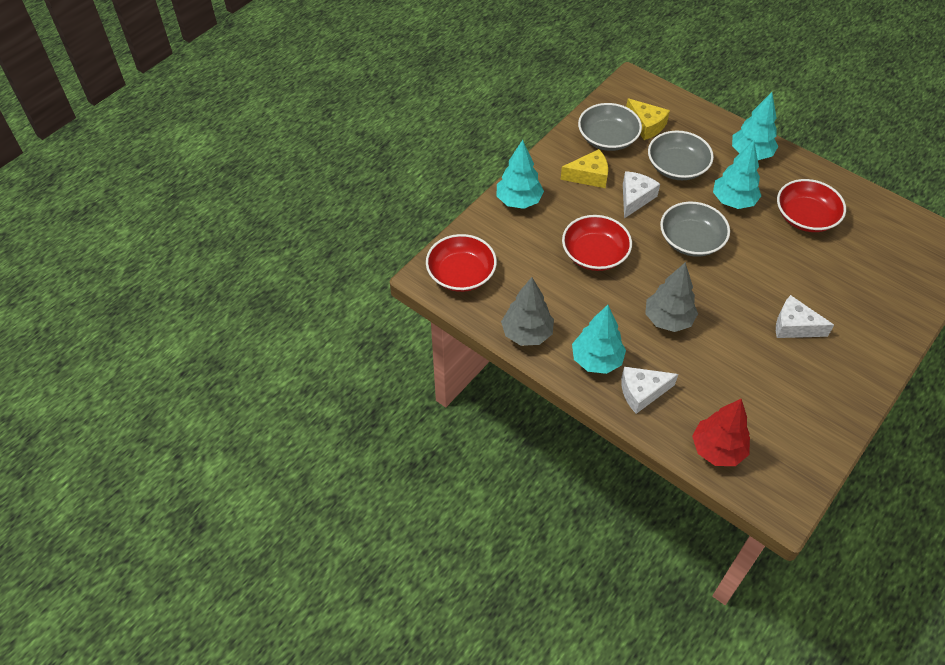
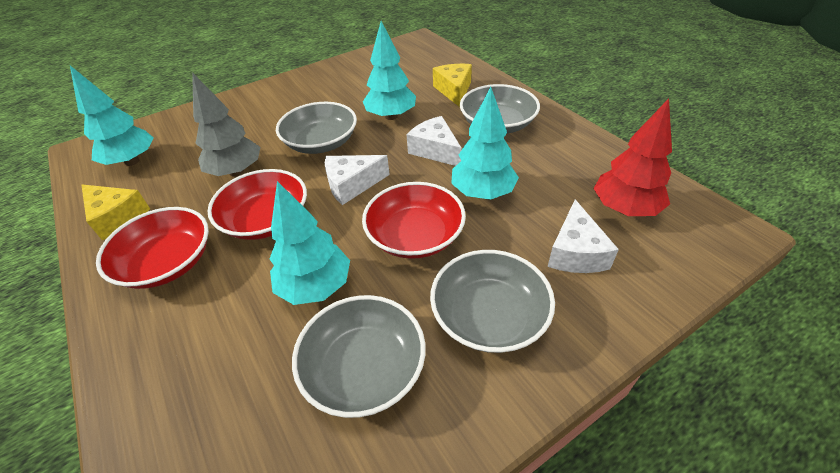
grey bowl: 3 -> 4
grey tree: 2 -> 1

